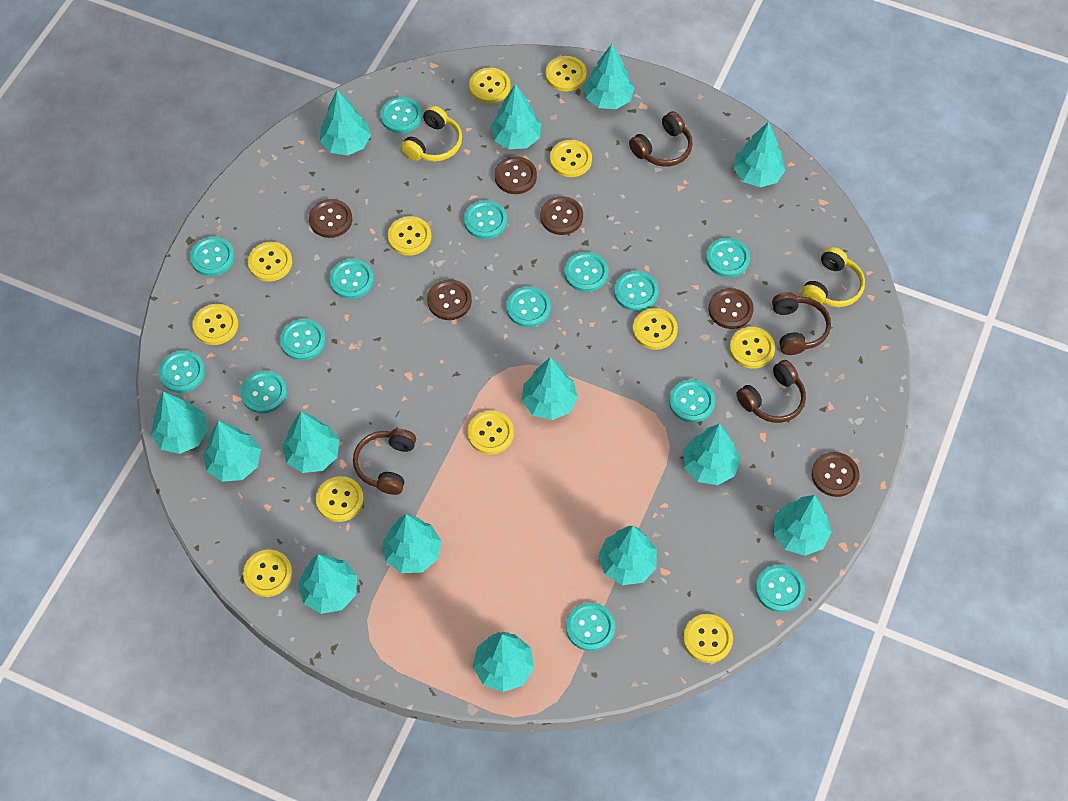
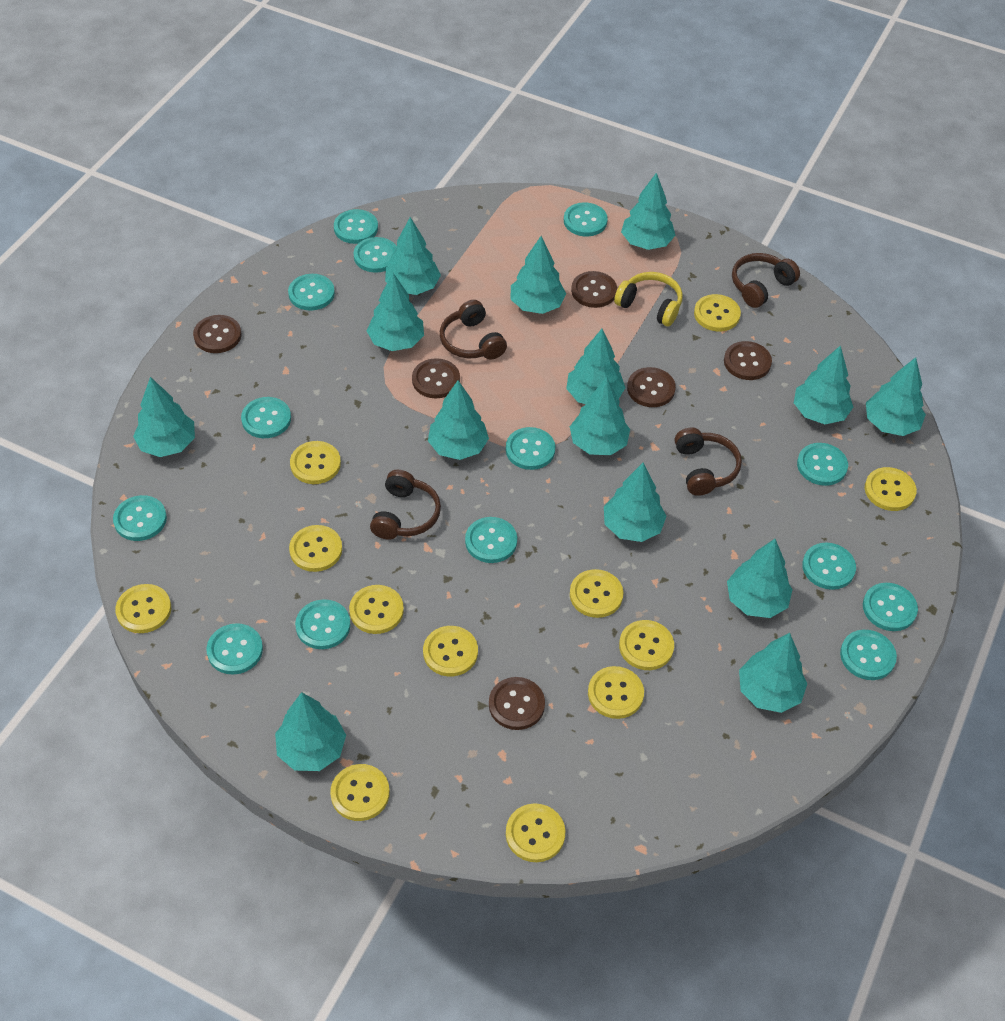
yellow headphones: 2 -> 1

